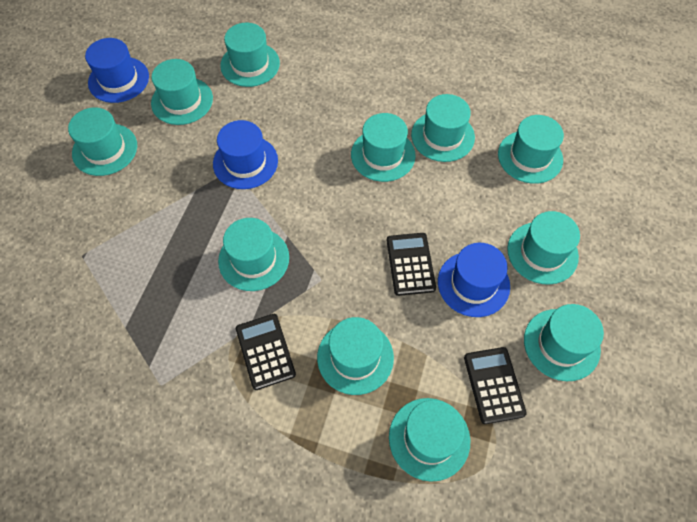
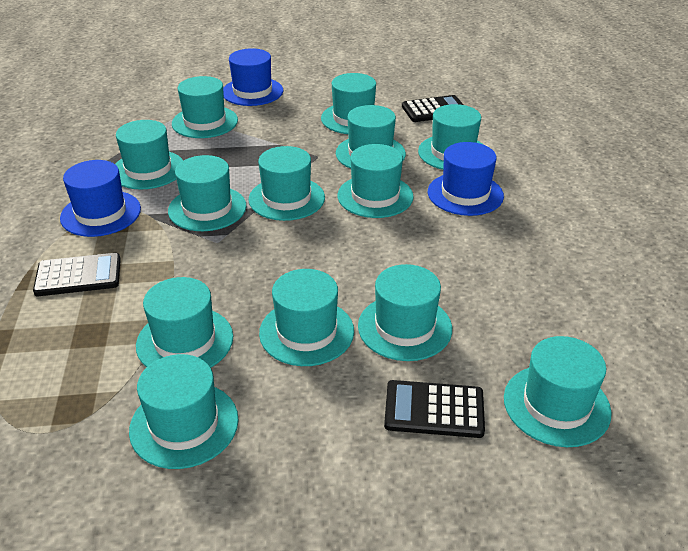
turquoise hat: 11 -> 13

